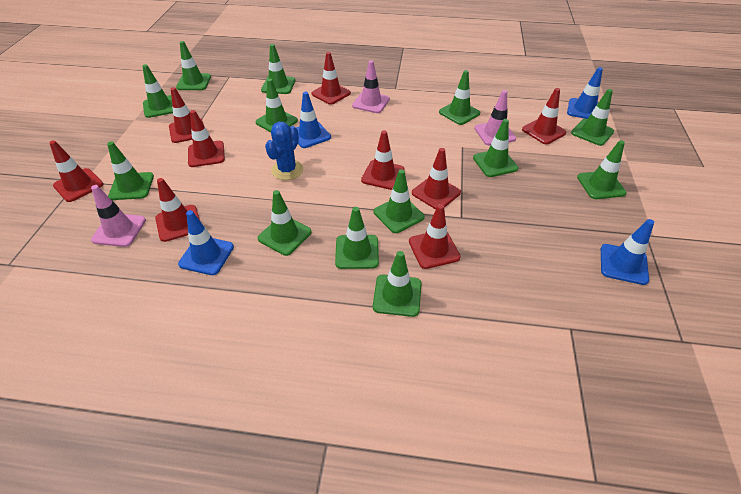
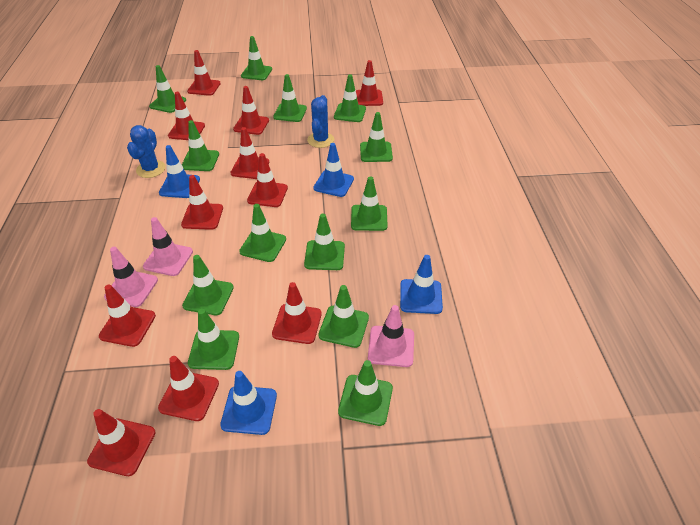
blue cactus: 1 -> 2
red traffic cone: 9 -> 11

